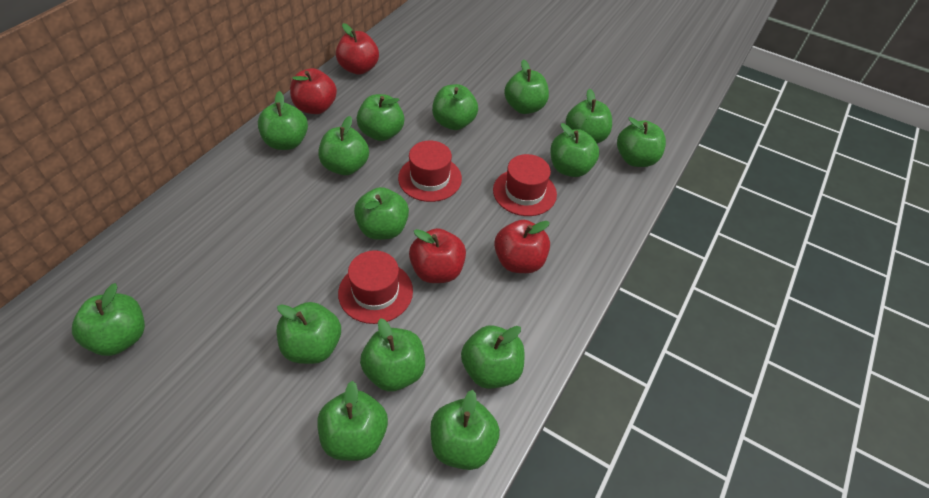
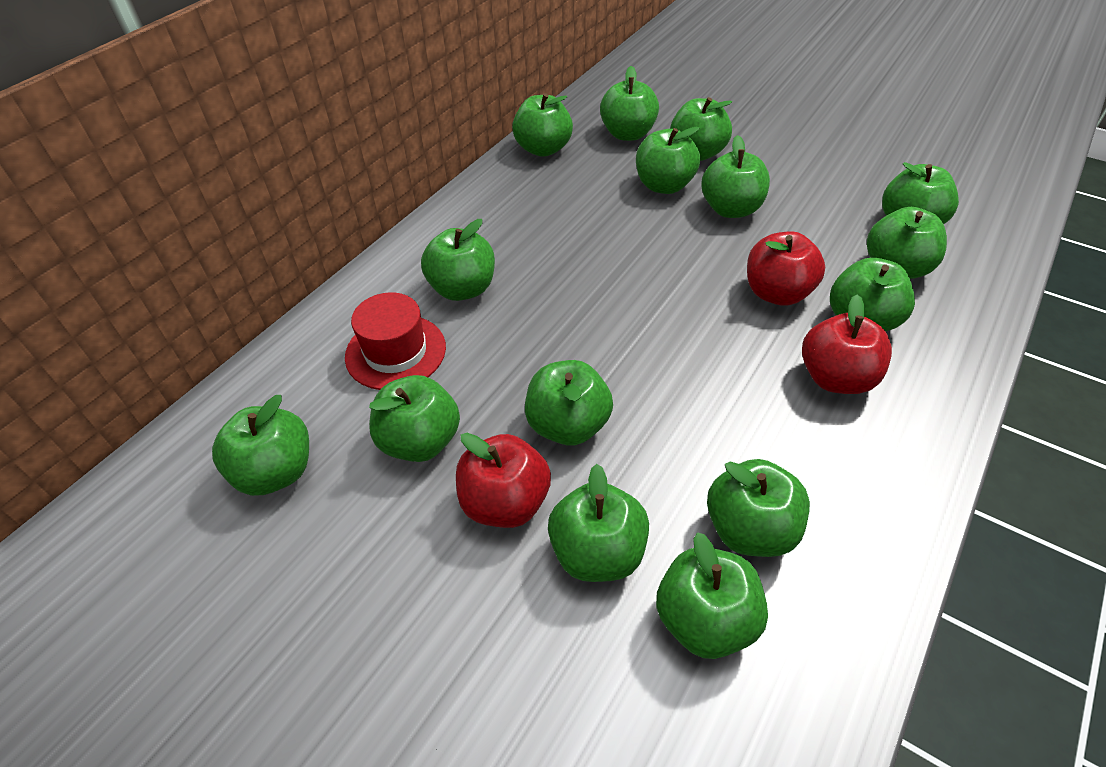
red apple: 4 -> 3
red hat: 3 -> 1

